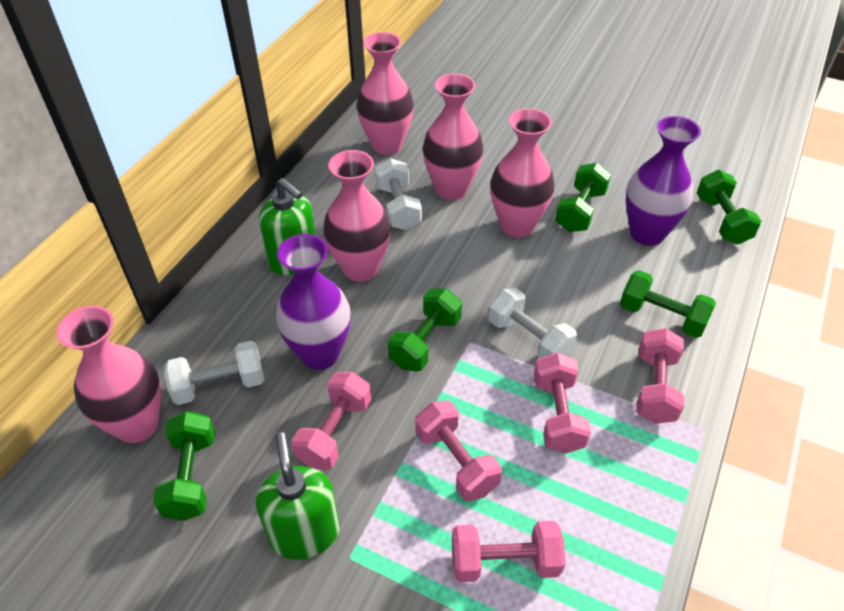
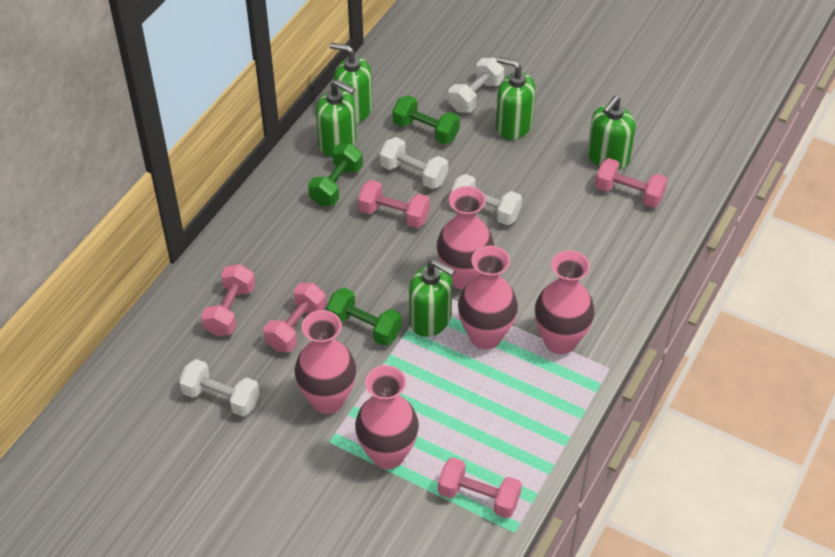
green dumbbell: 5 -> 3
green soap dispenser: 2 -> 5
purple vase: 2 -> 0
white dumbbell: 3 -> 4

